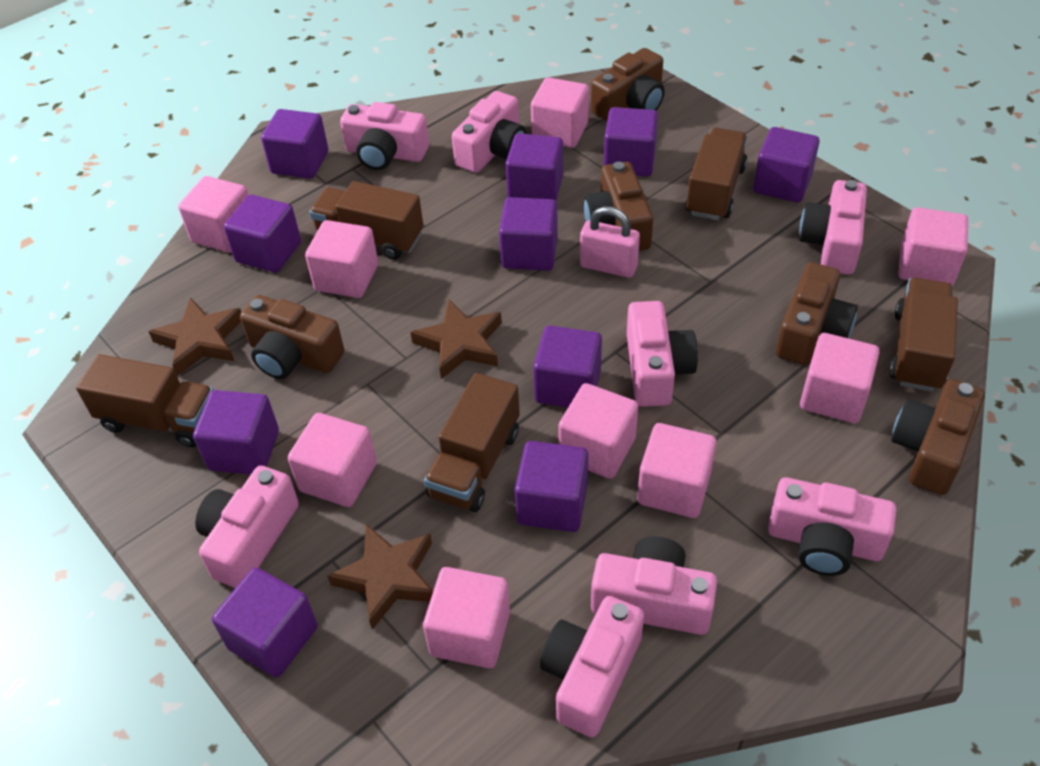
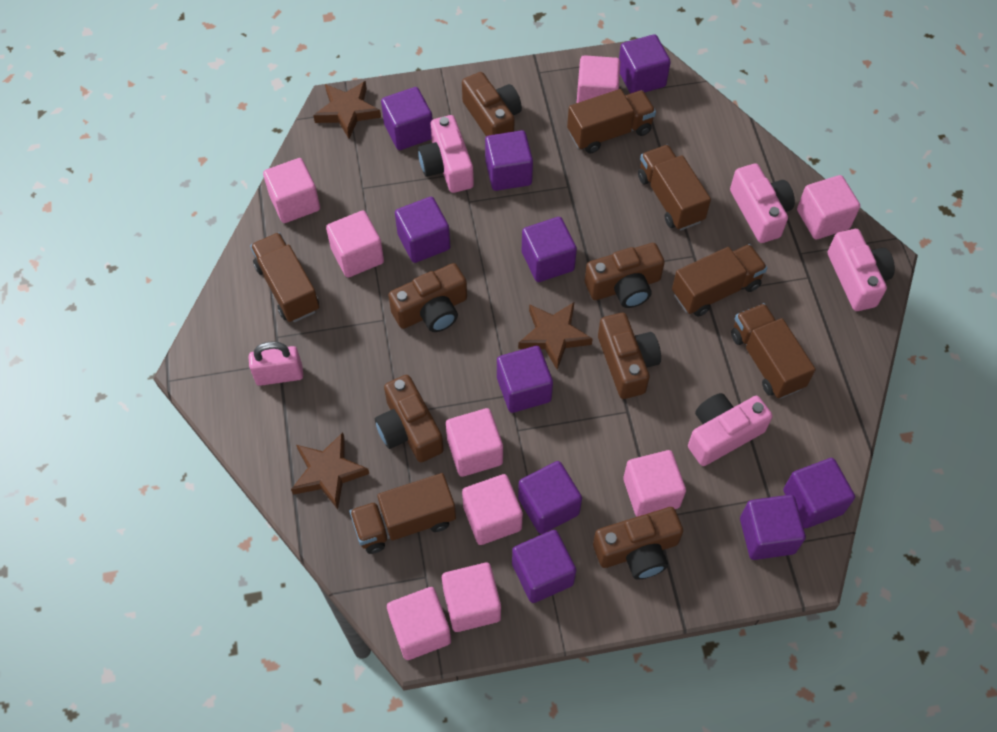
brown camera: 5 -> 6
brown truck: 5 -> 6
pink camera: 8 -> 4

